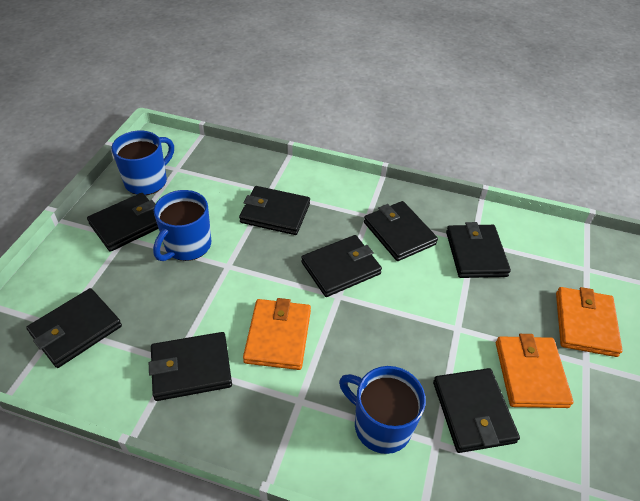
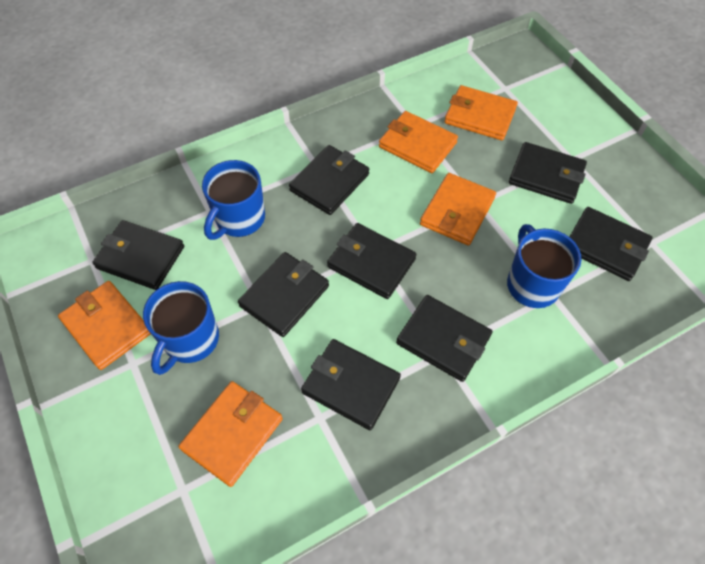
orange wallet: 3 -> 5

